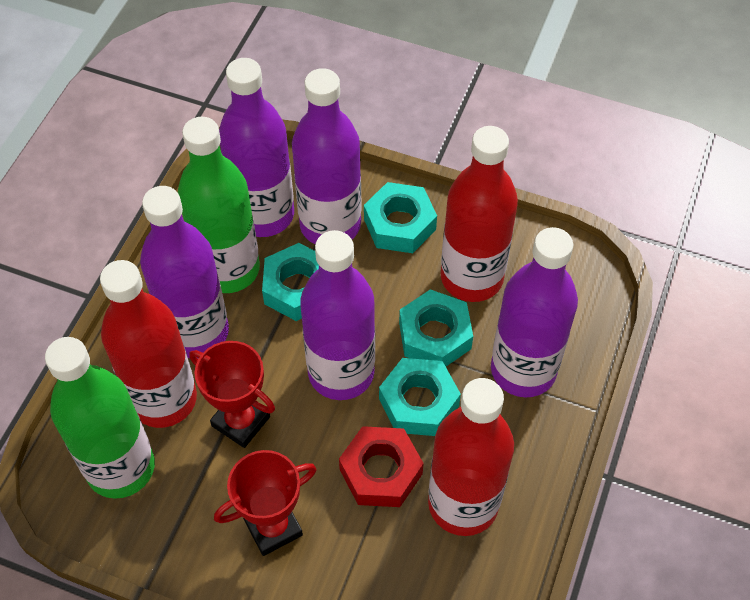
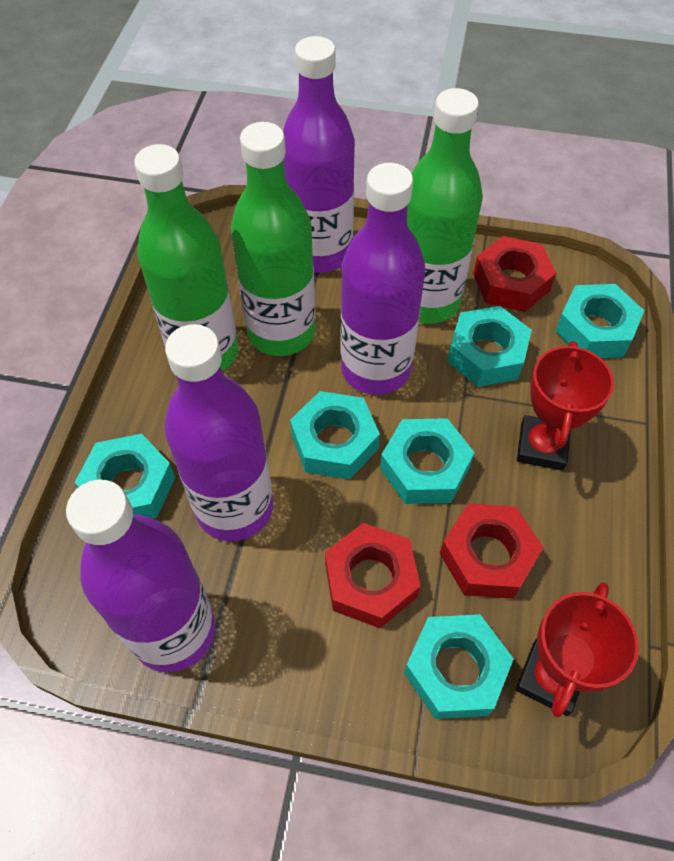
green bottle: 2 -> 3
purple bottle: 5 -> 4
red bottle: 3 -> 0
red nut: 1 -> 3
turquoise nut: 4 -> 6

